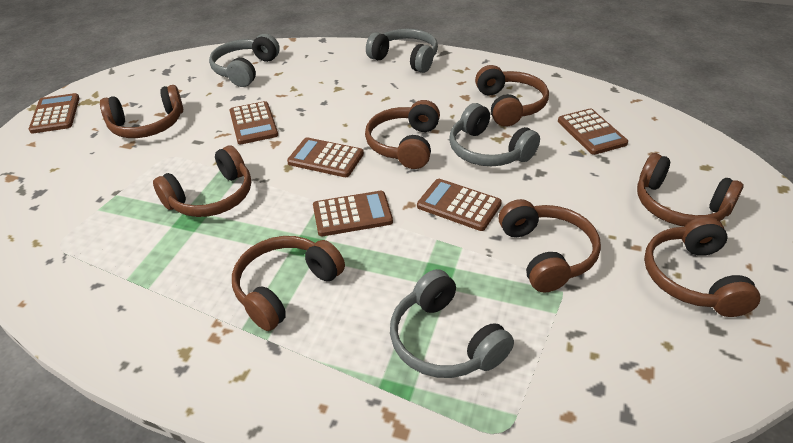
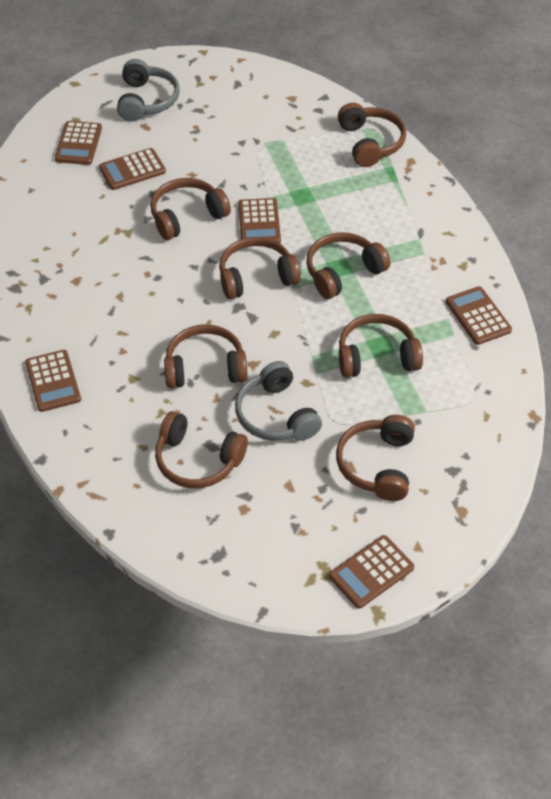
grey headphones: 4 -> 2

